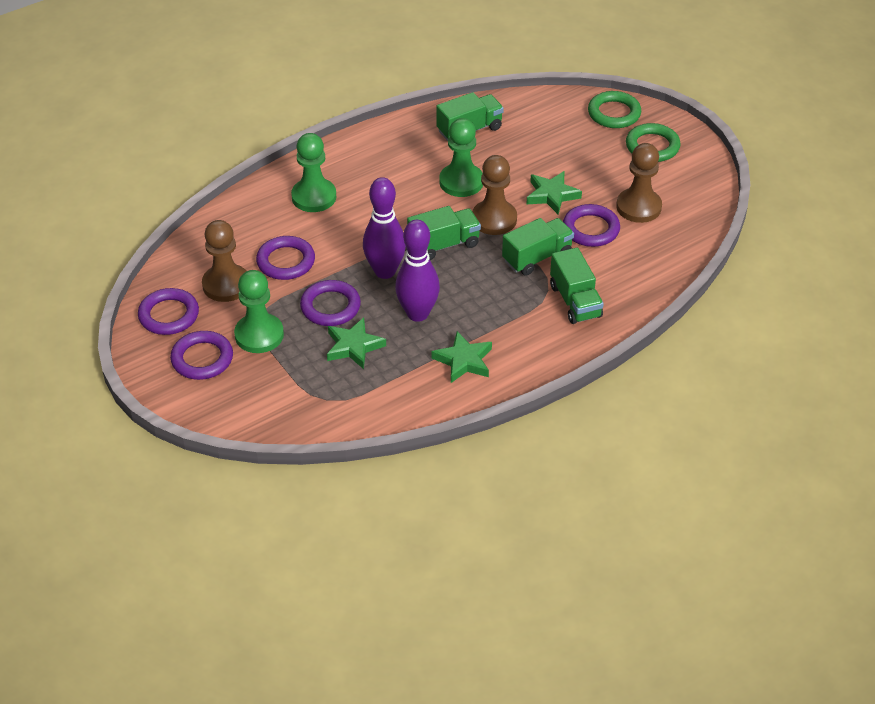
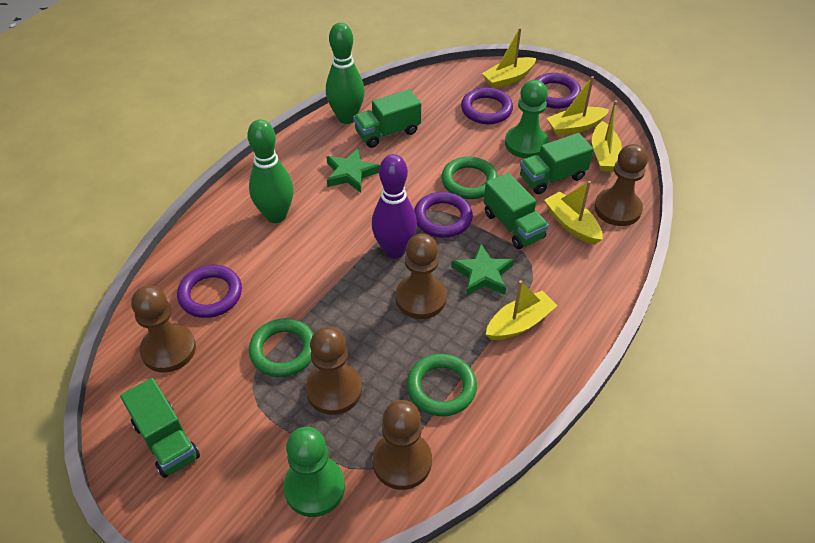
brown pawn: 3 -> 5
green bowling pin: 0 -> 2
green pawn: 3 -> 2
green ring: 2 -> 3
green star: 3 -> 2
purple bowling pin: 2 -> 1
purple ring: 5 -> 4
yellow boat: 0 -> 5

